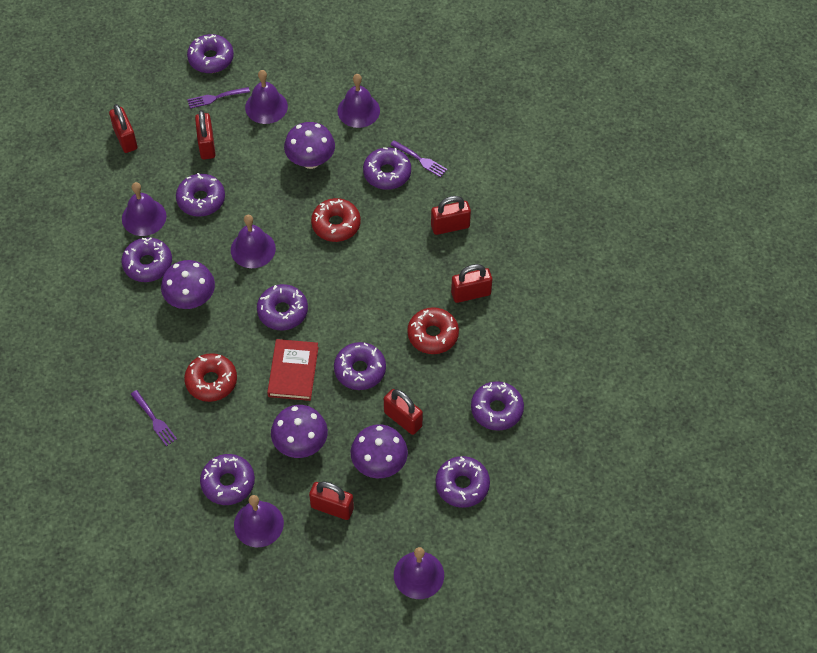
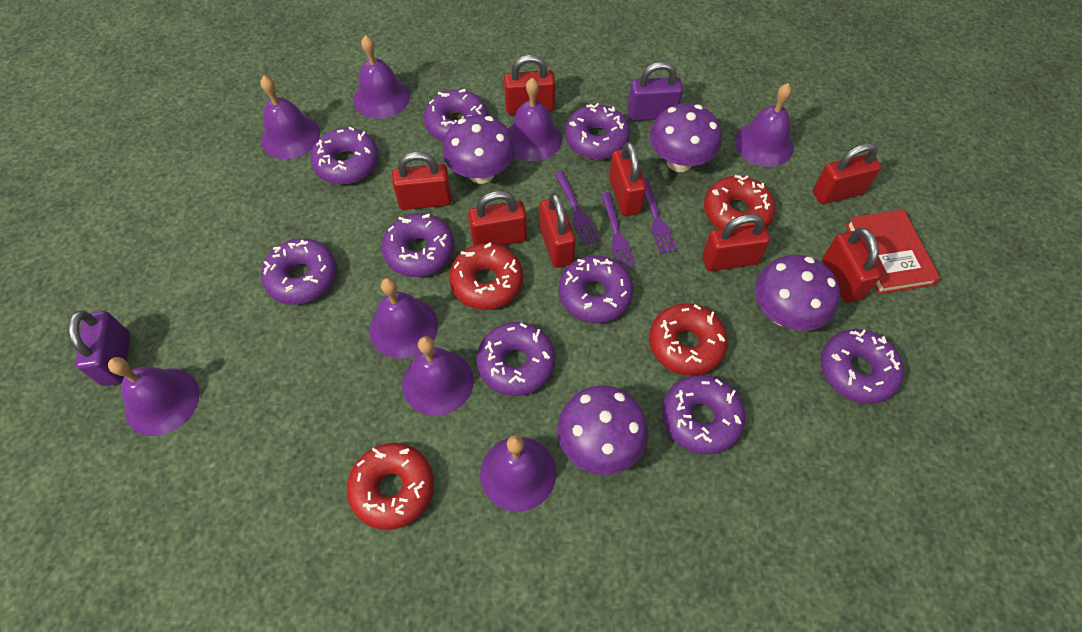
purple bell: 6 -> 8
purple padlock: 0 -> 2
red donut: 3 -> 4
red padlock: 6 -> 8

